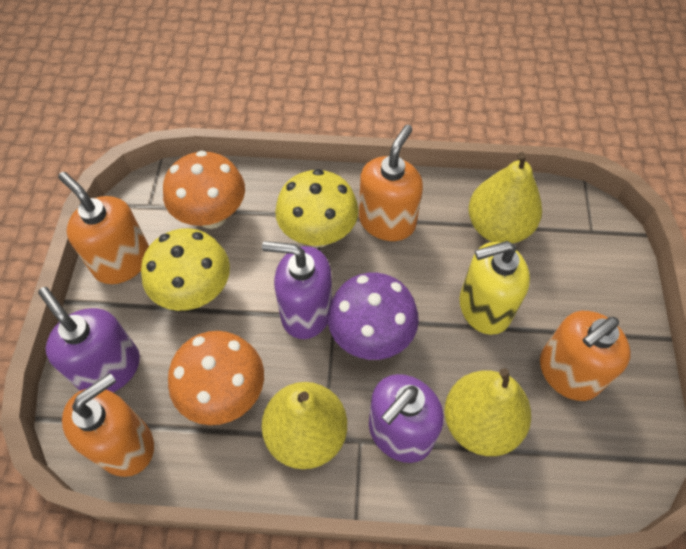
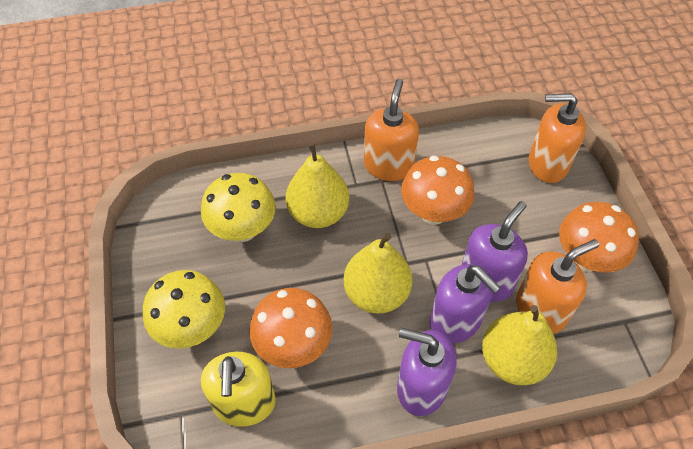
orange mushroom: 2 -> 3
orange soap dispenser: 4 -> 3
purple mushroom: 1 -> 0

